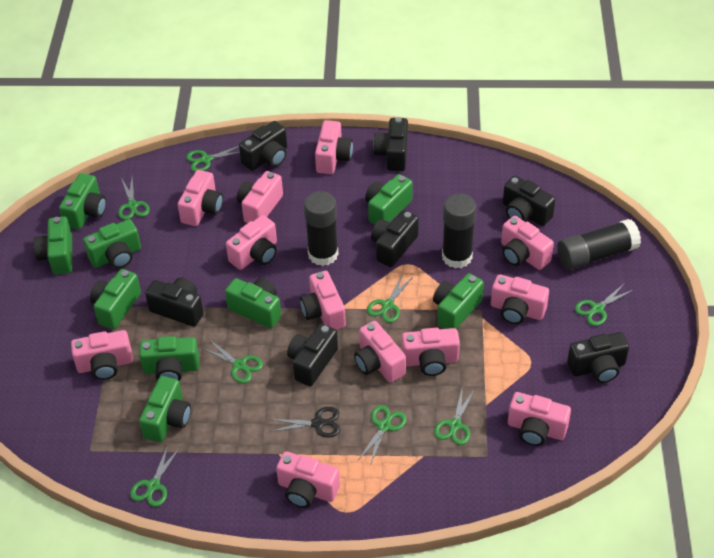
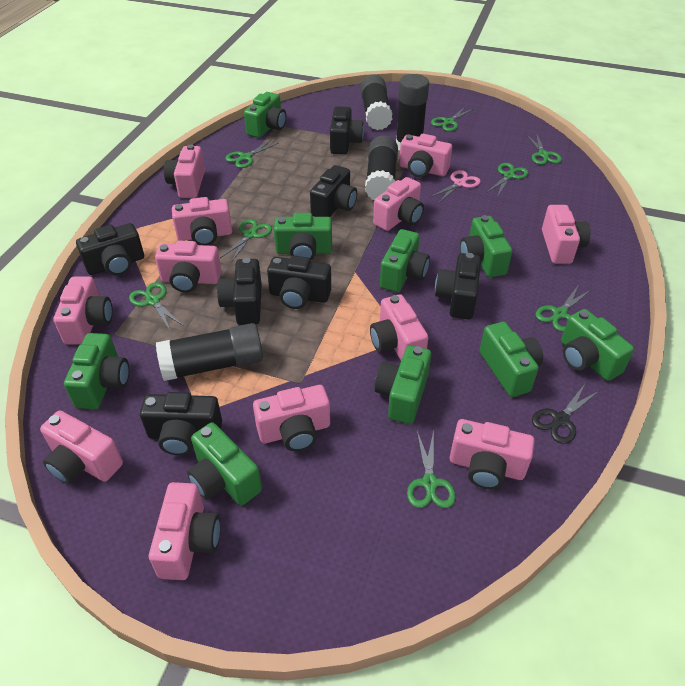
black glue stick: 3 -> 4
pink scissors: 0 -> 1

